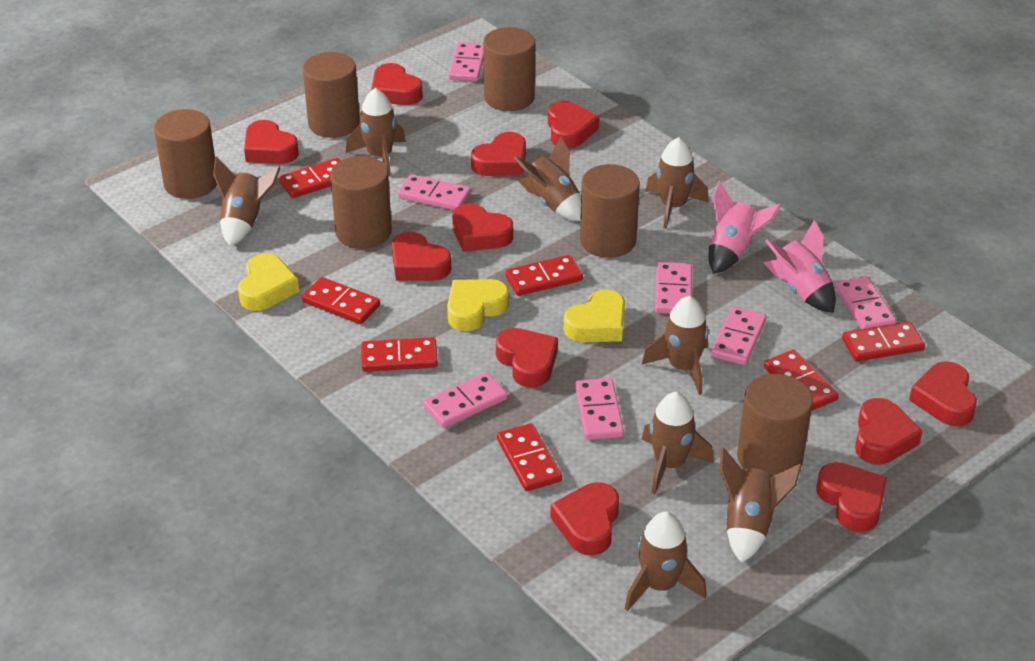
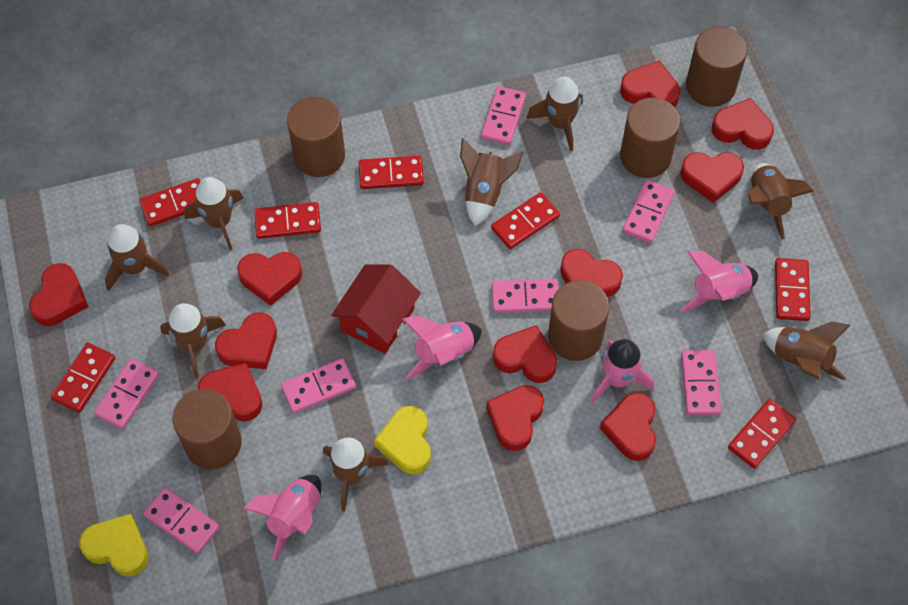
brown cylinder: 6 -> 5
pink rocket: 2 -> 4
red house: 0 -> 1
yellow heart: 3 -> 2

